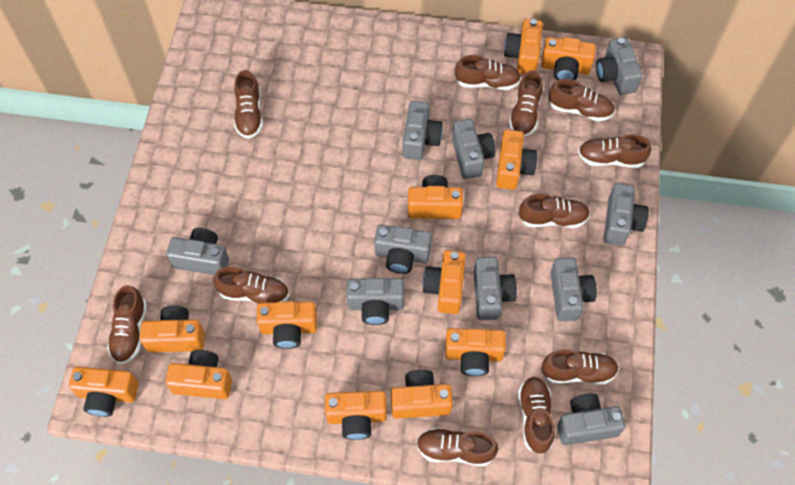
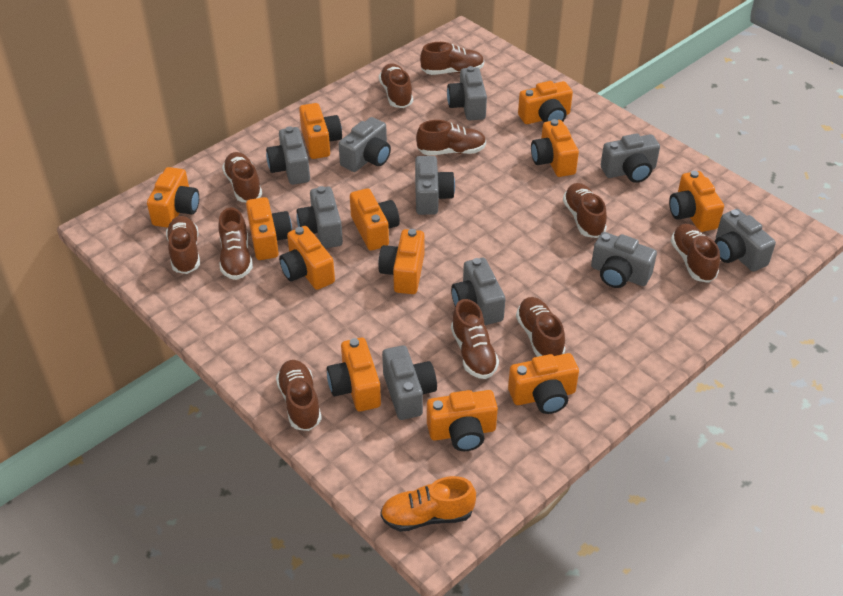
orange shoe: 0 -> 1

